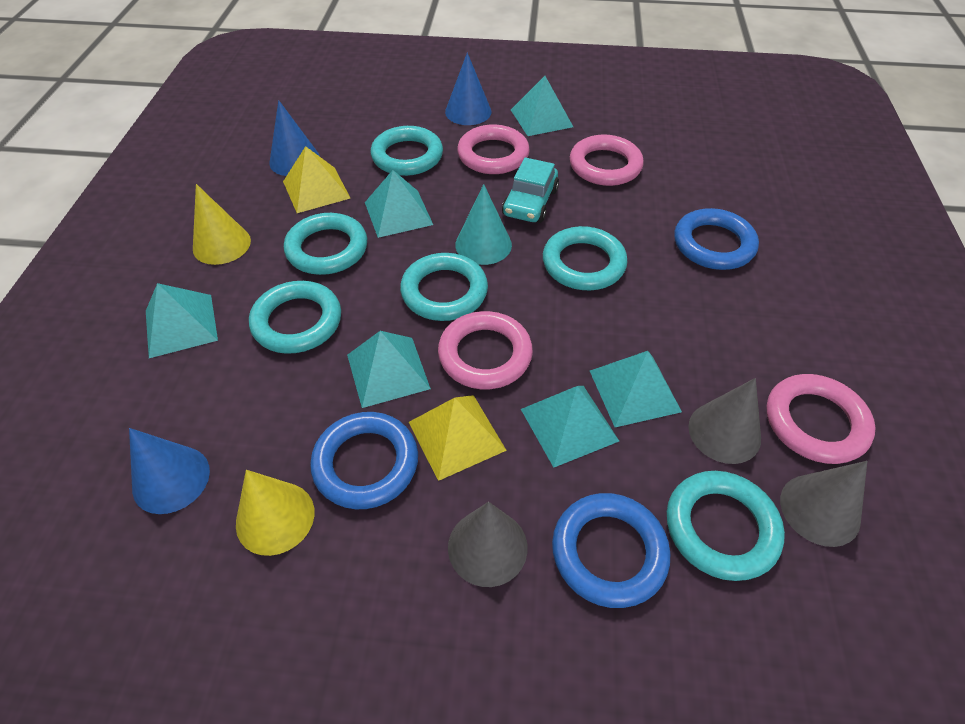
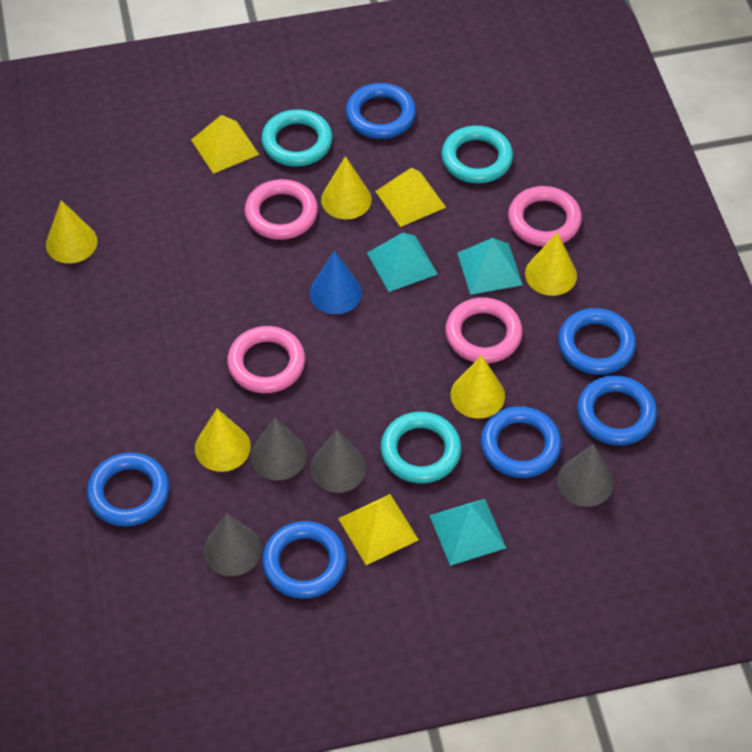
blue cone: 3 -> 1
blue ring: 3 -> 6
grey cone: 3 -> 4
turquoise car: 1 -> 0
turquoise cone: 1 -> 0
turquoise pyramid: 6 -> 3
turquoise ring: 6 -> 3
yellow cone: 2 -> 5
yellow pyramid: 2 -> 3

